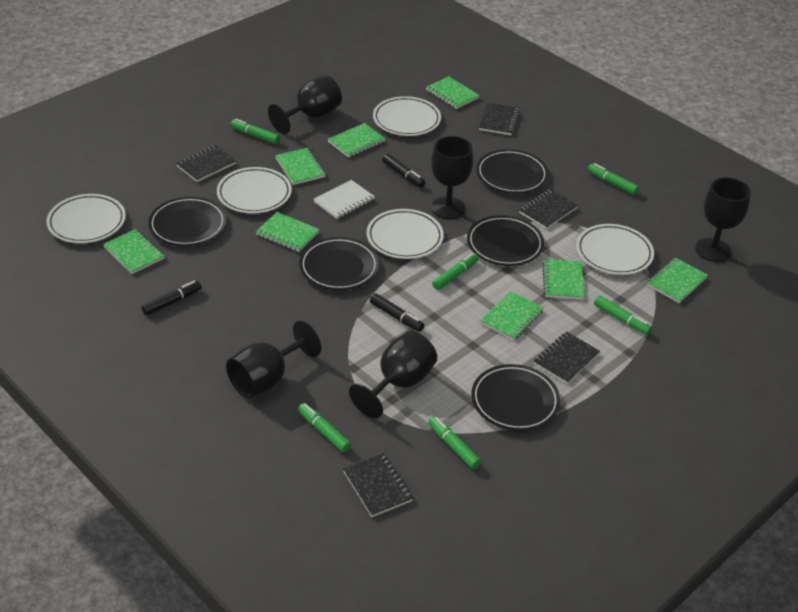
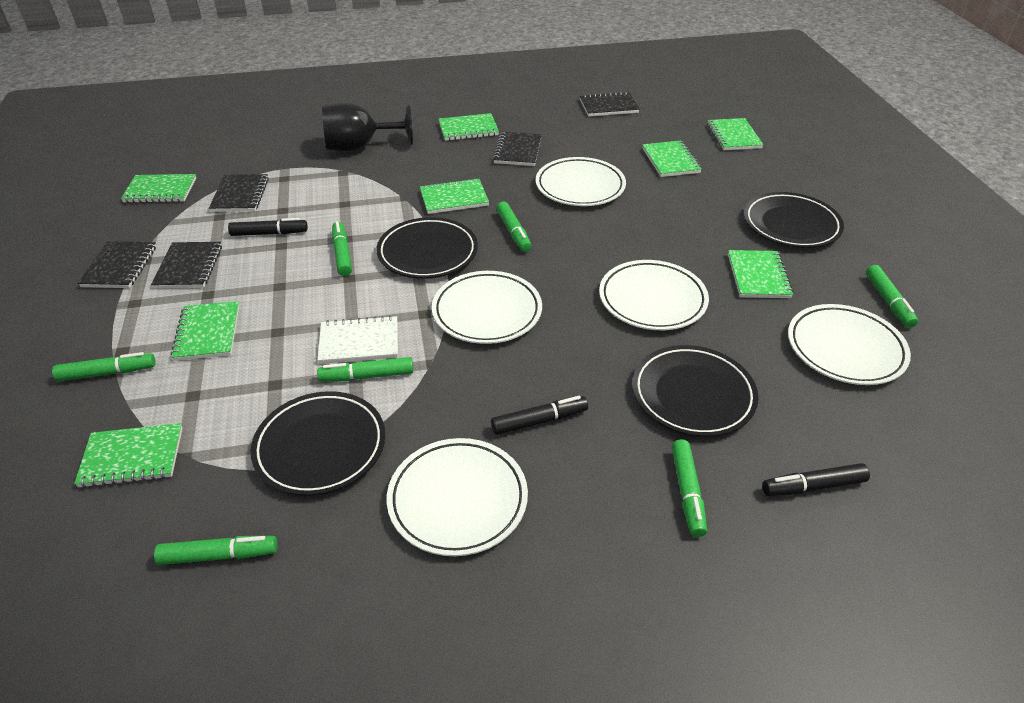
black goblet: 5 -> 1
black plate: 5 -> 4
green marker: 6 -> 7

